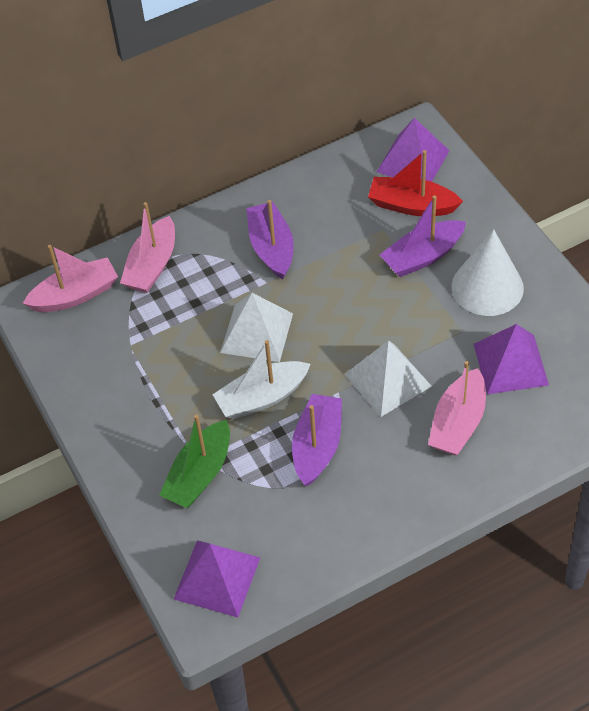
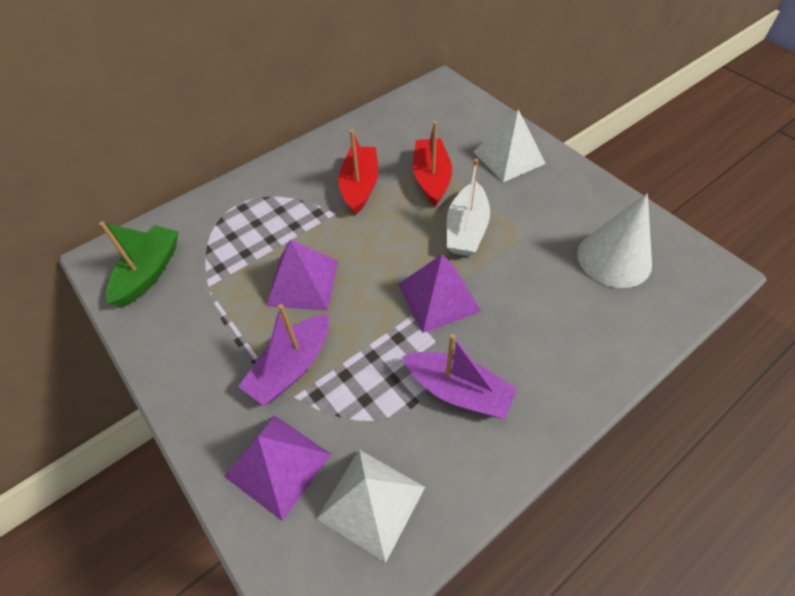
pink boat: 3 -> 0
purple boat: 3 -> 2
red boat: 1 -> 2

